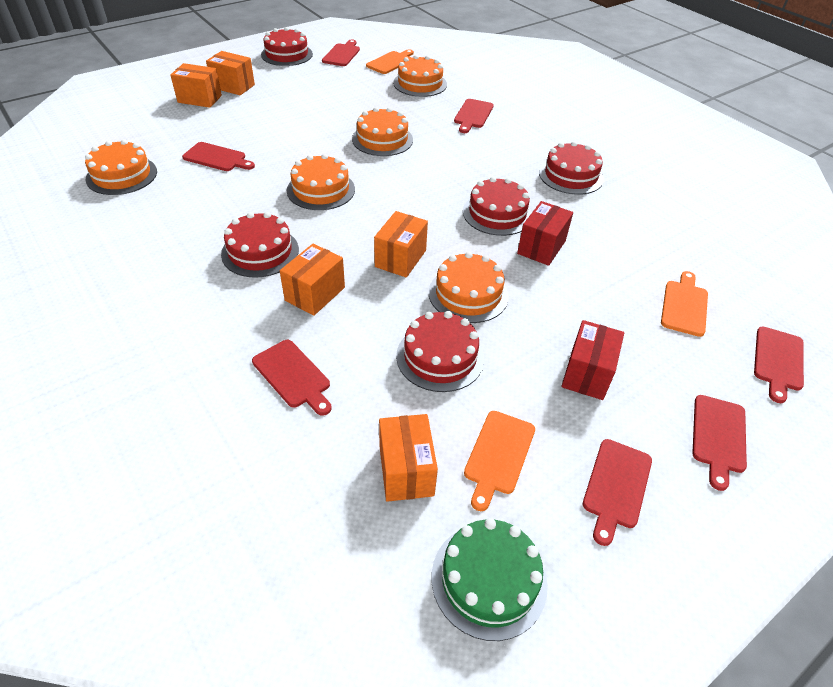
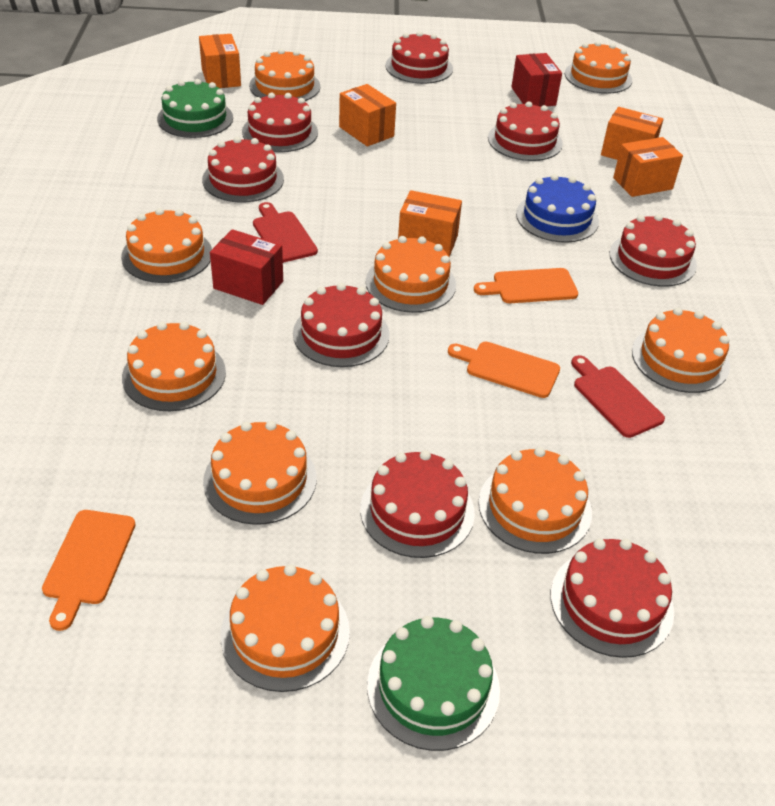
blue cake: 0 -> 1
green cake: 1 -> 2
orange cake: 5 -> 9
red cake: 5 -> 8
red cutting board: 7 -> 2

